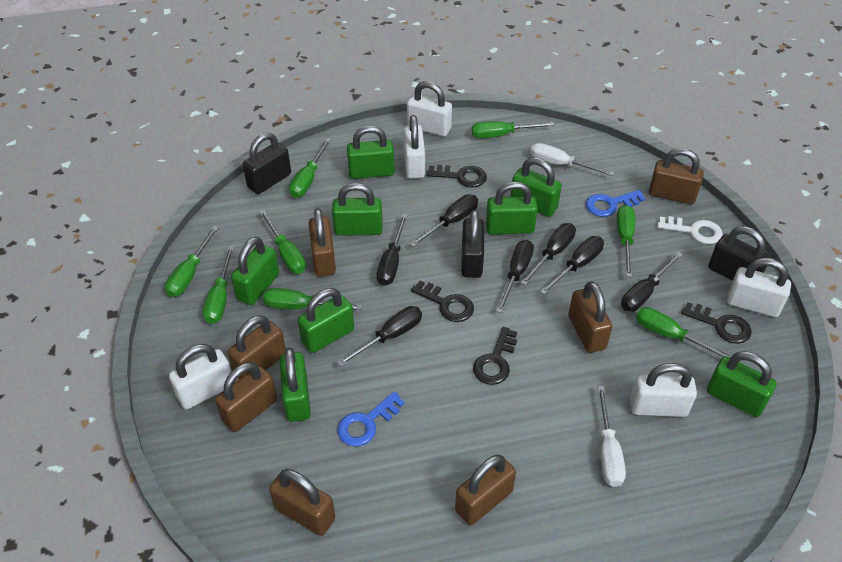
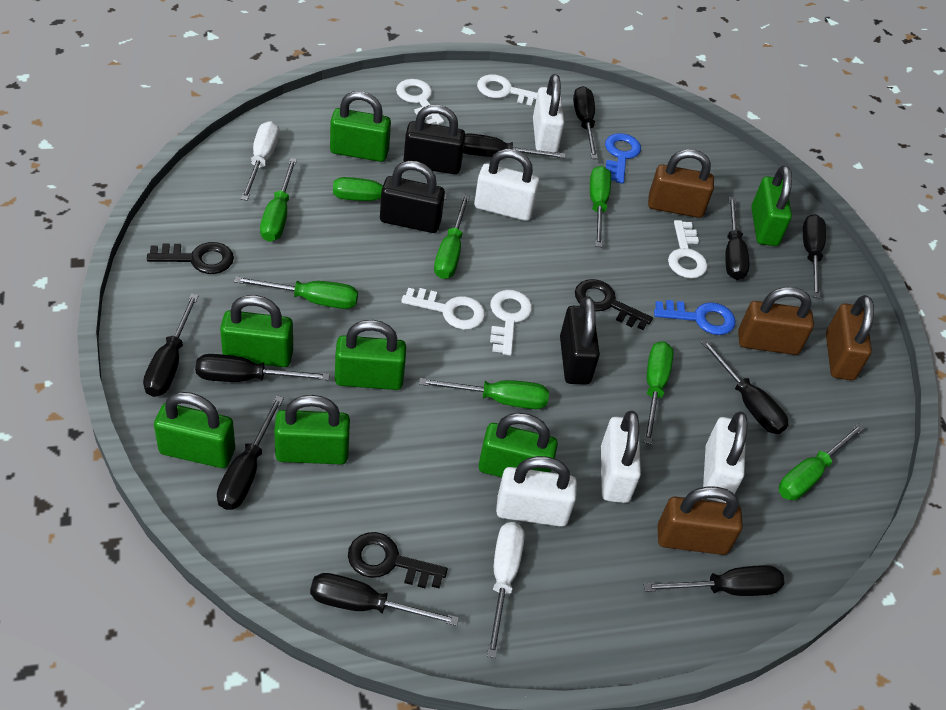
black key: 4 -> 3
black screwdriver: 7 -> 10
brown padlock: 7 -> 4
green padlock: 8 -> 7
white key: 1 -> 5

